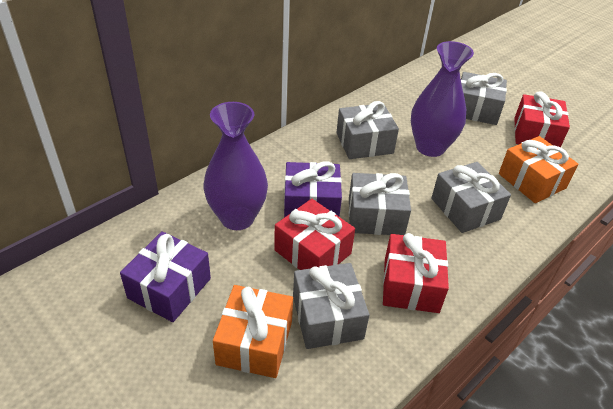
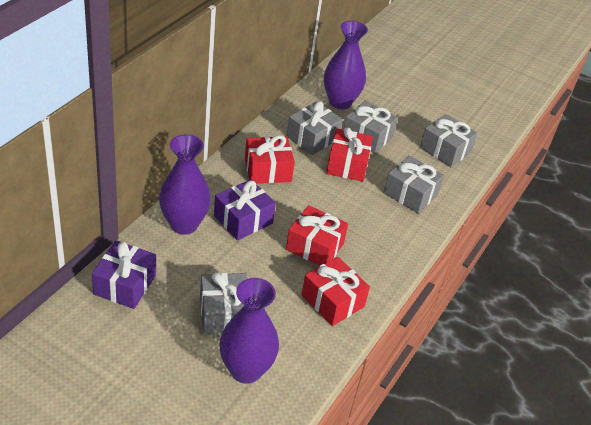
orange gift: 2 -> 0
purple vase: 2 -> 3
red gift: 3 -> 4

